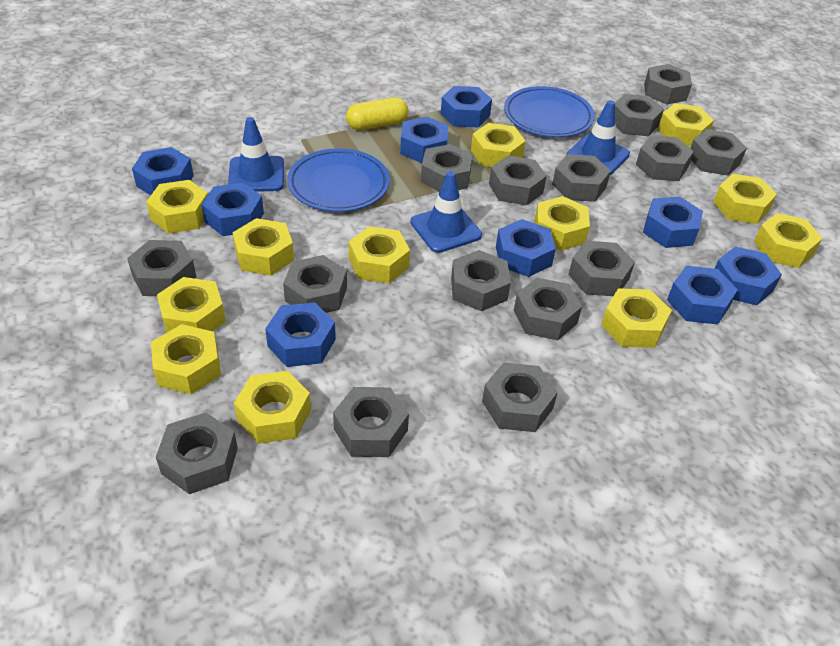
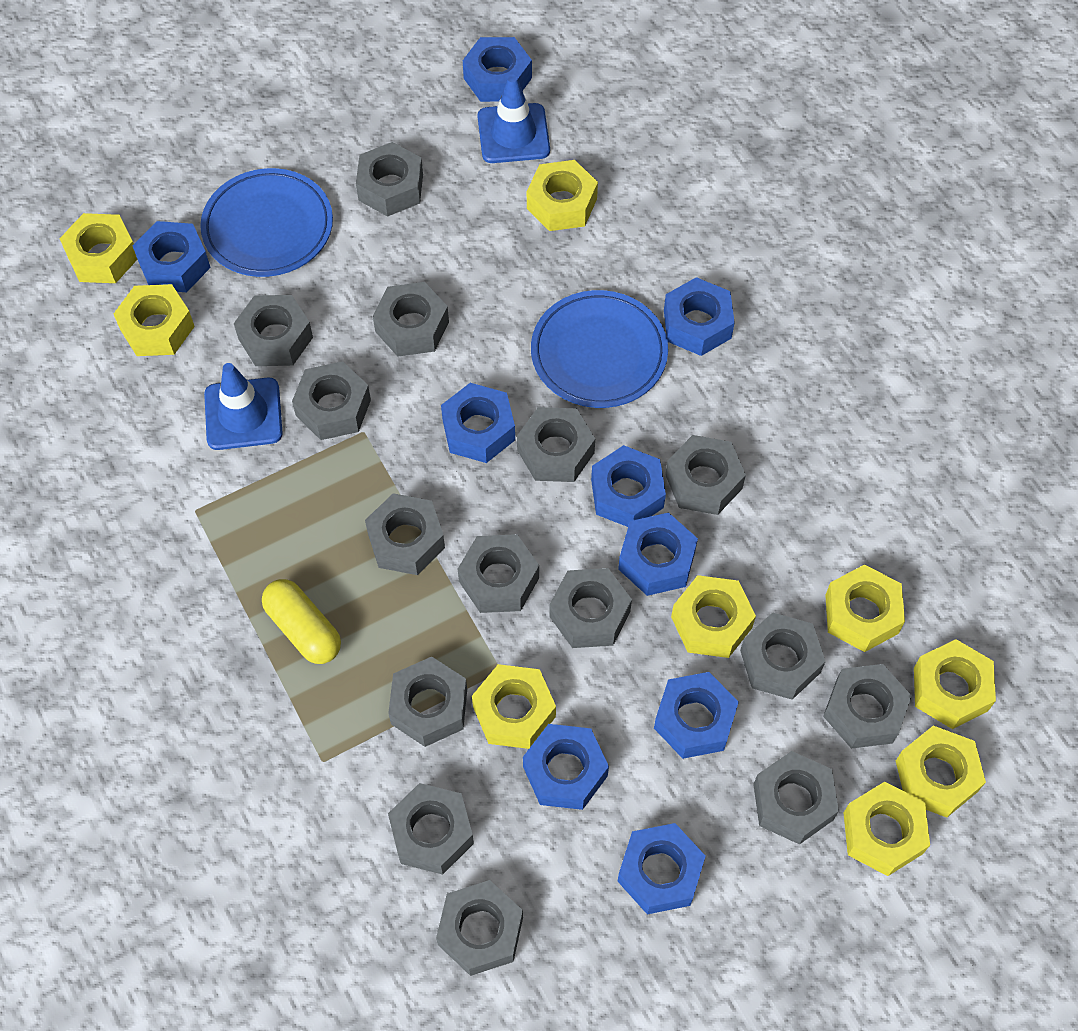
blue traffic cone: 3 -> 2
yellow nut: 12 -> 9

